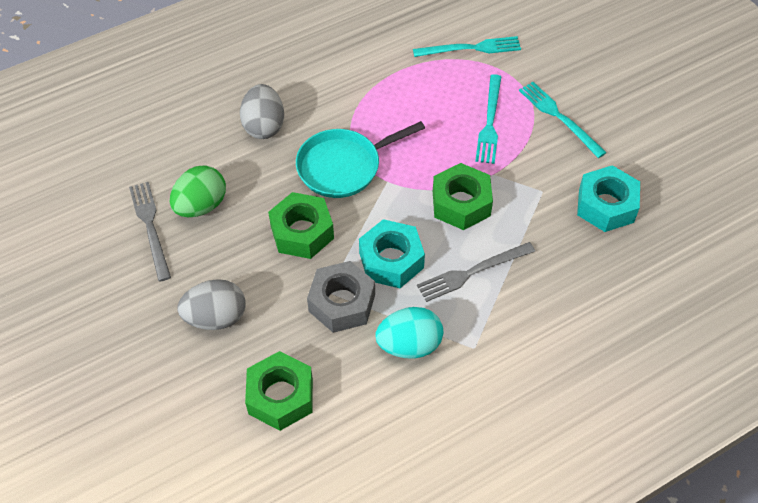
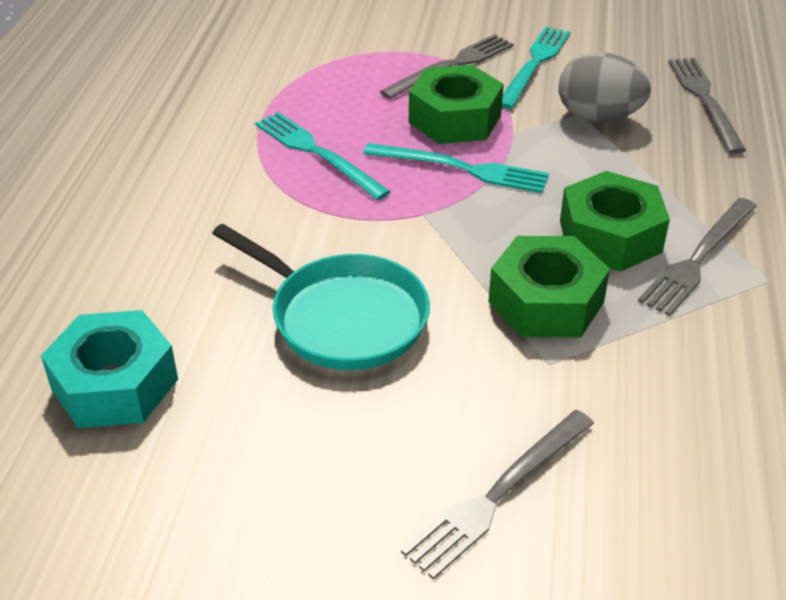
green egg: 1 -> 0
grey egg: 2 -> 1
grey fork: 2 -> 4
grey nut: 1 -> 0
turquoise egg: 1 -> 0
turquoise nut: 2 -> 1

